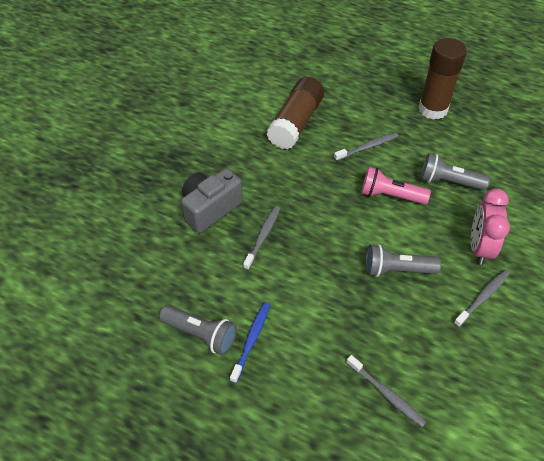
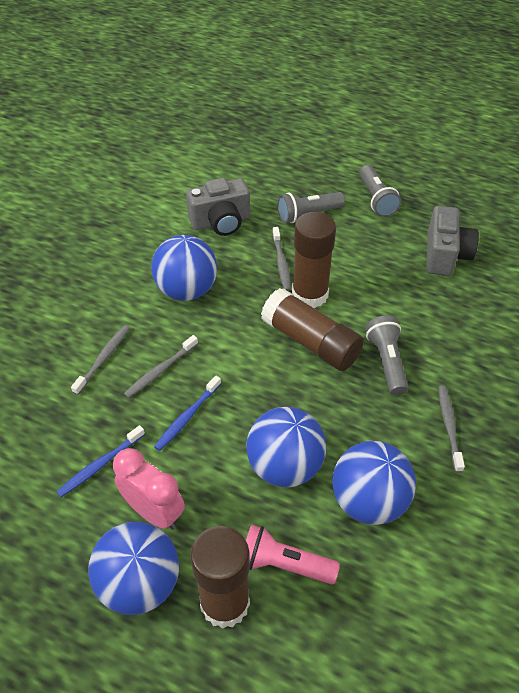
blue ball: 0 -> 4
blue toothbrush: 1 -> 2
brown glue stick: 2 -> 3
grey camera: 1 -> 2

